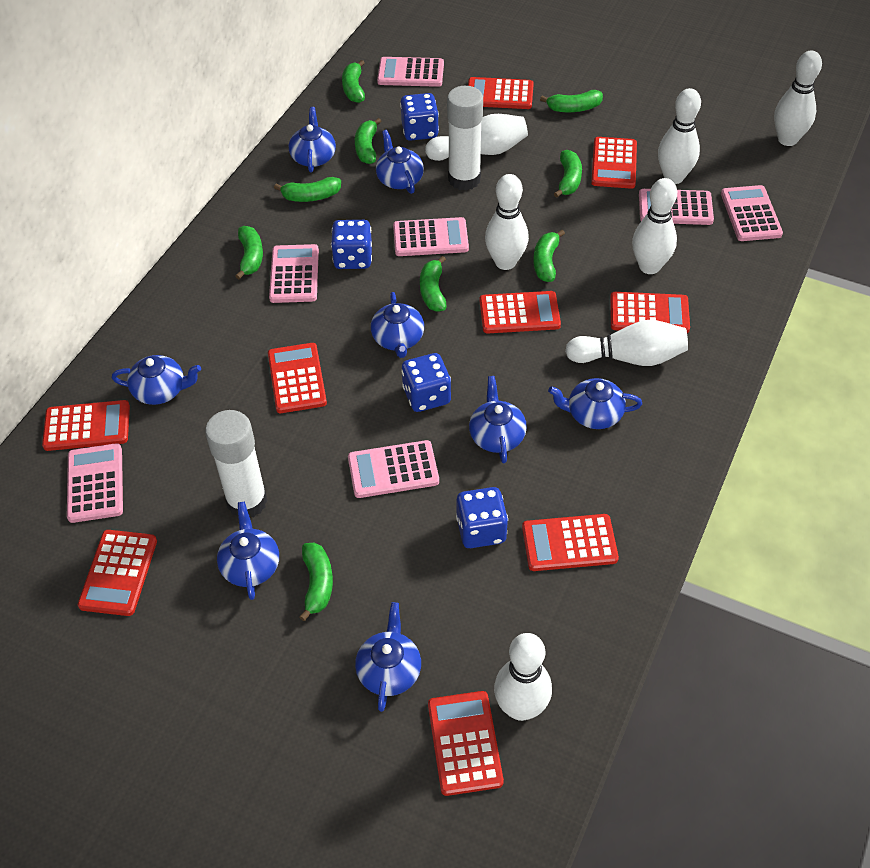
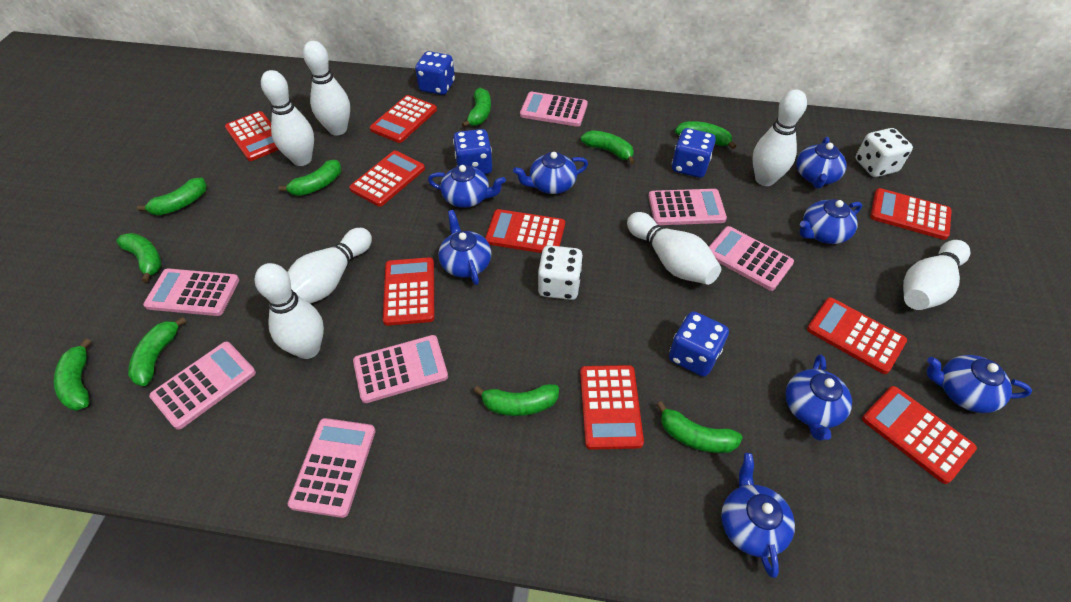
green banana: 9 -> 10
white dice: 0 -> 2
white glue stick: 2 -> 0

